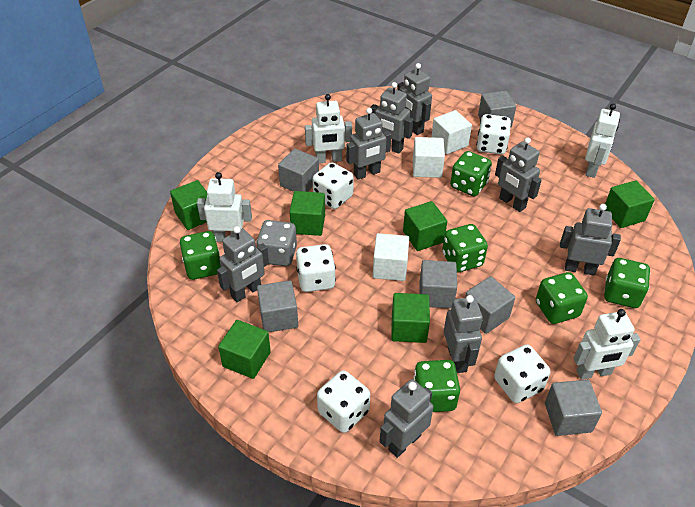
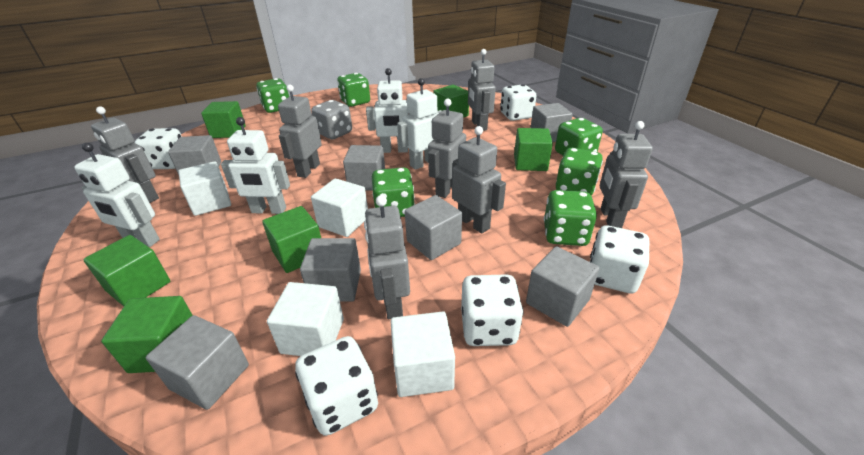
grey cube: 6 -> 7
grey robot: 8 -> 7
white cube: 3 -> 4

